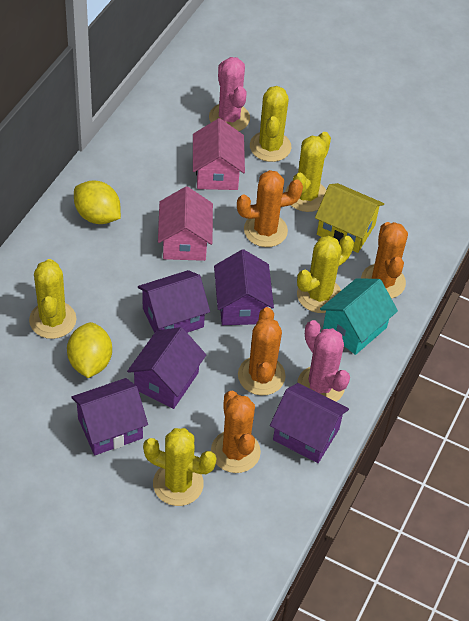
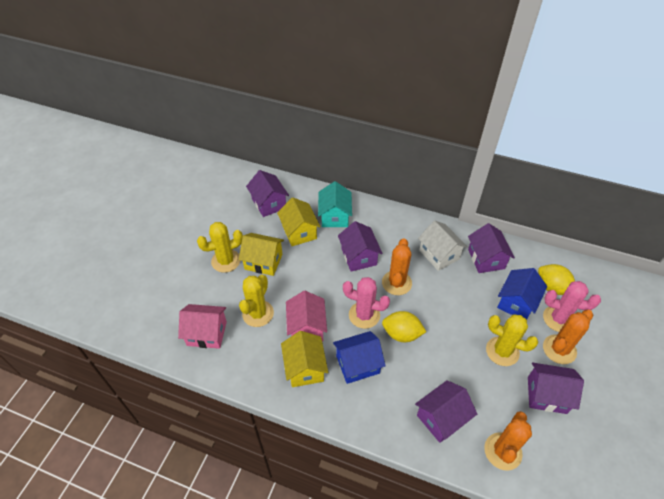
blue house: 0 -> 2
orange cactus: 4 -> 3
white house: 0 -> 1
yellow cactus: 5 -> 3
yellow house: 1 -> 3

